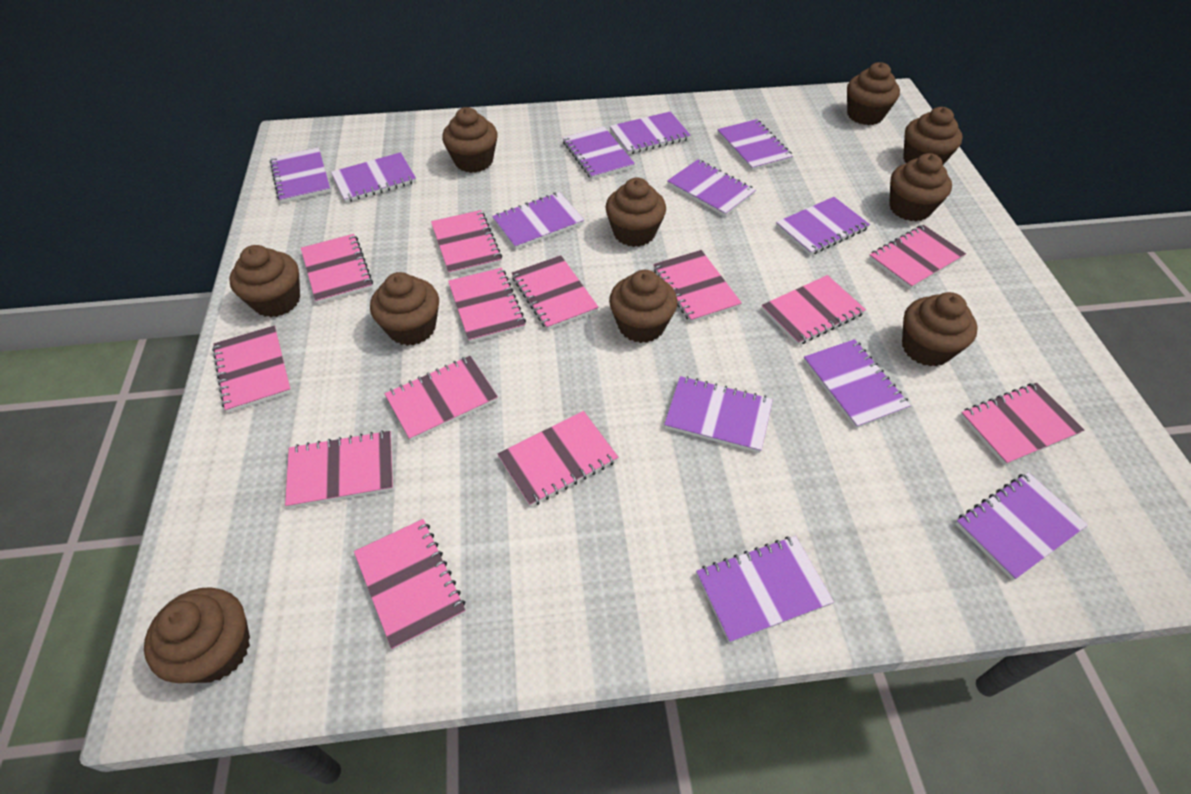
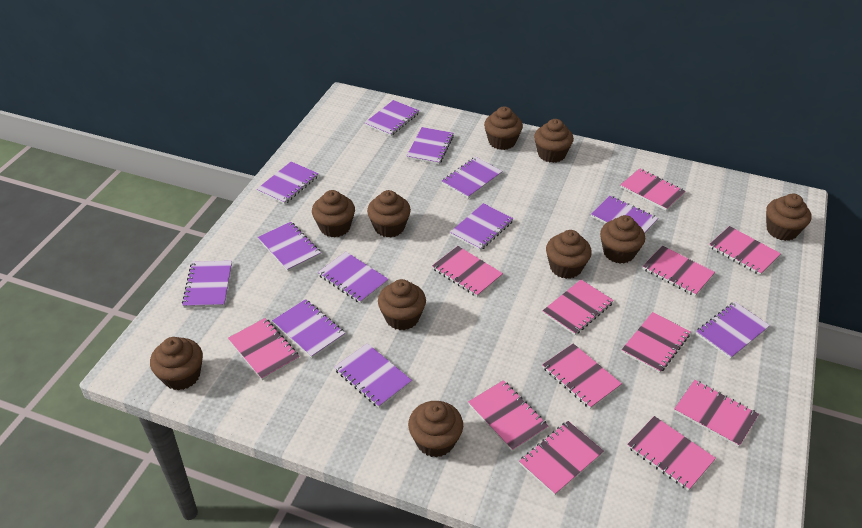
pink notebook: 13 -> 12

